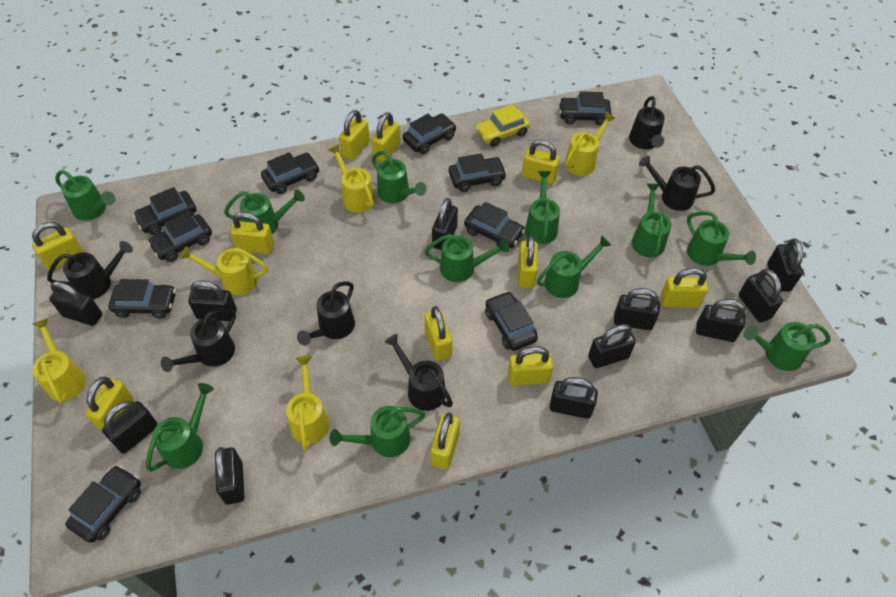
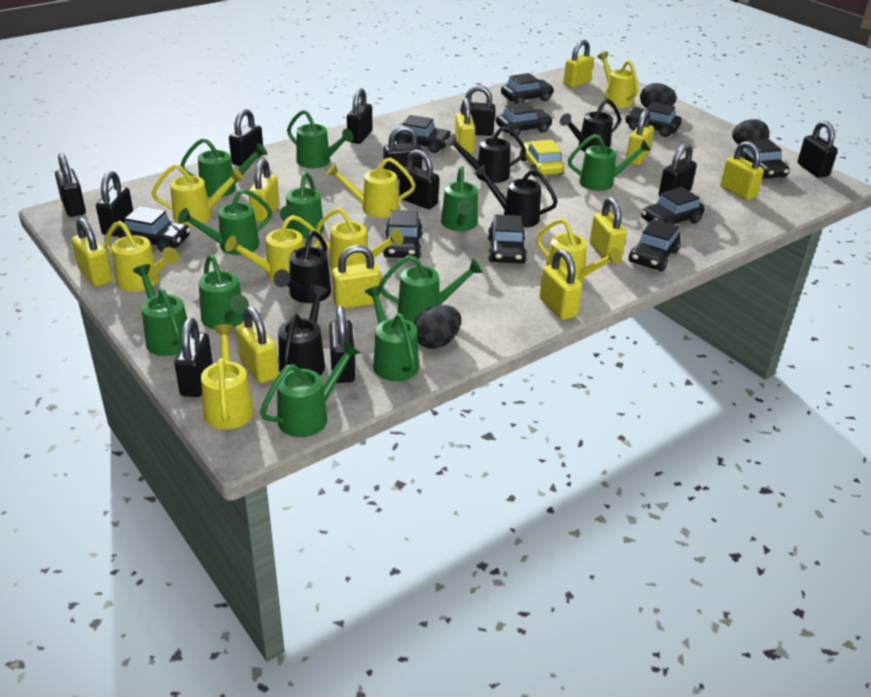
black egg: 0 -> 3
black watering can: 6 -> 5
yellow padlock: 11 -> 10
yellow watering can: 5 -> 8

